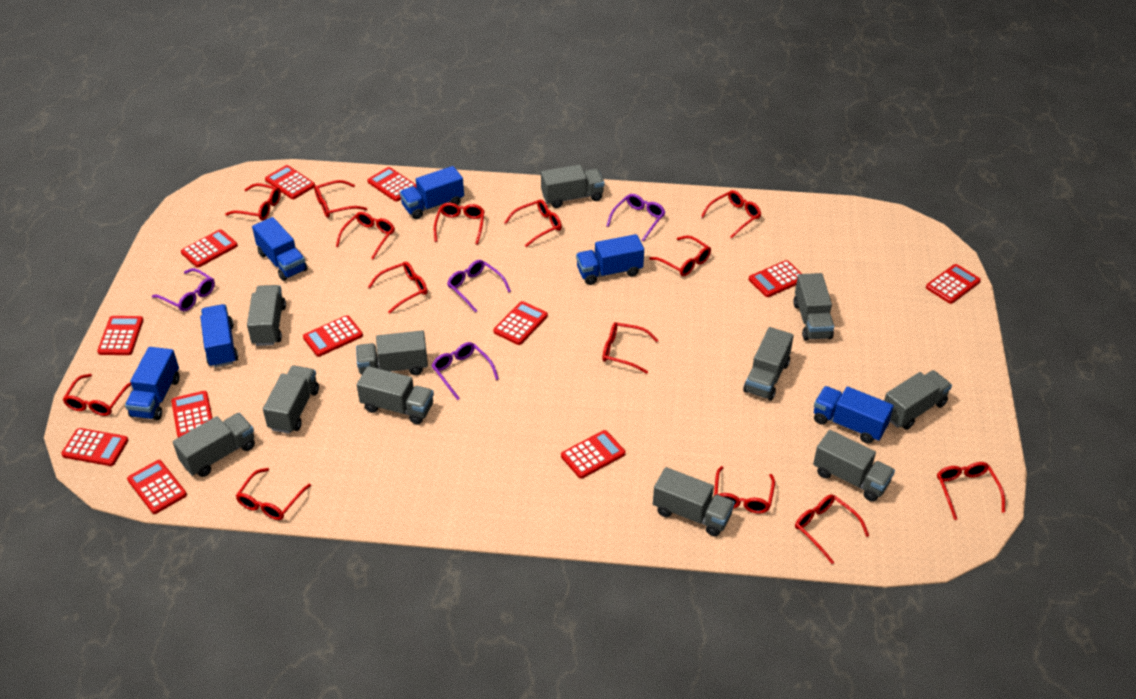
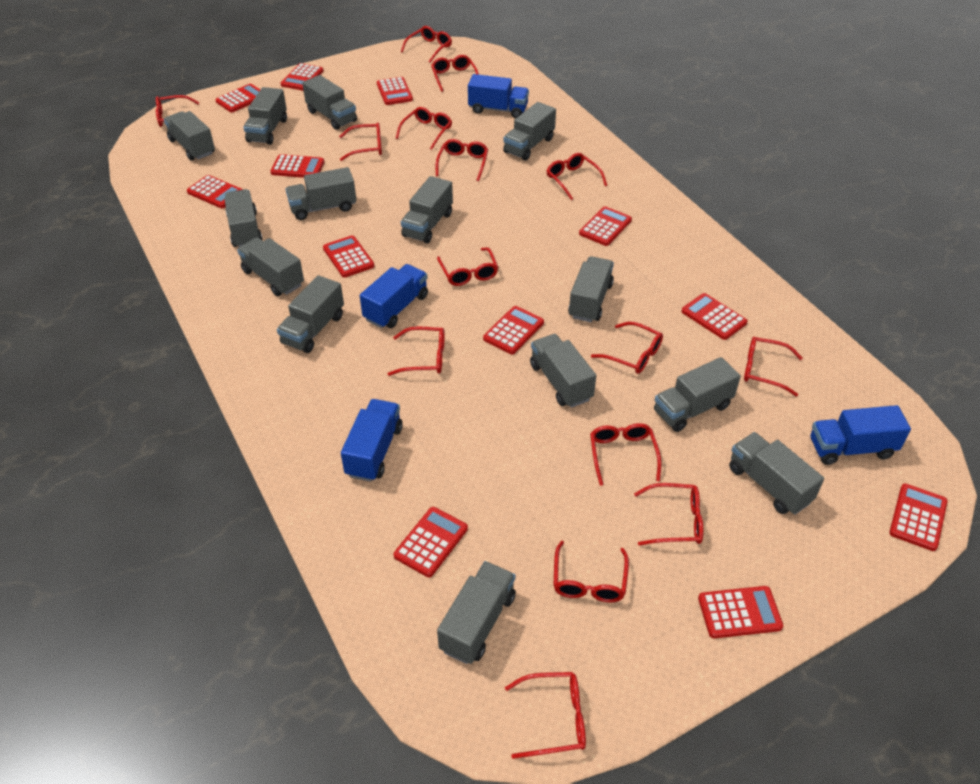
blue truck: 6 -> 4
grey truck: 11 -> 14
purple glasses: 4 -> 0
red glasses: 14 -> 15

